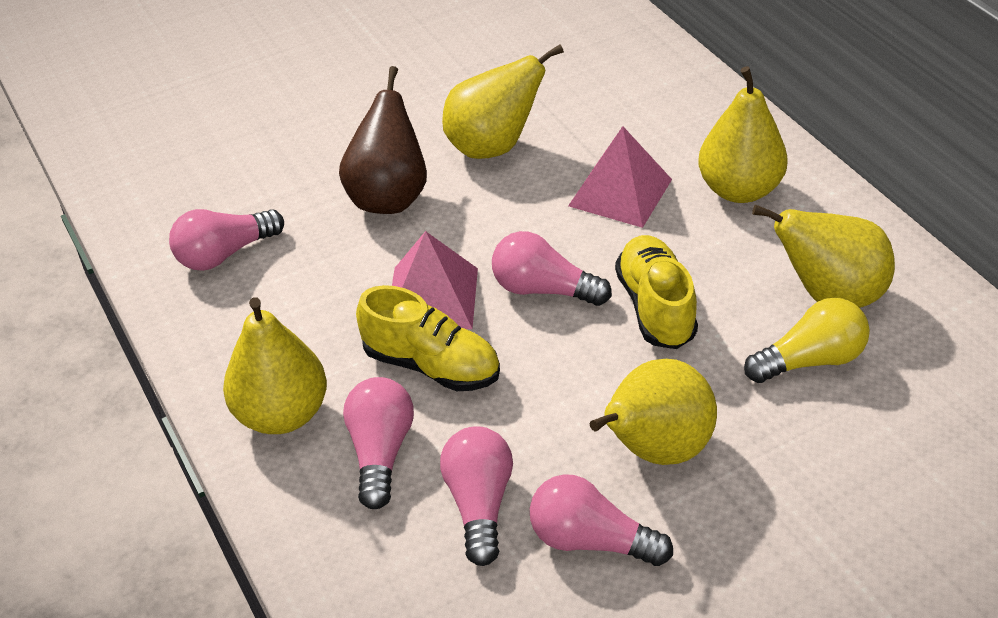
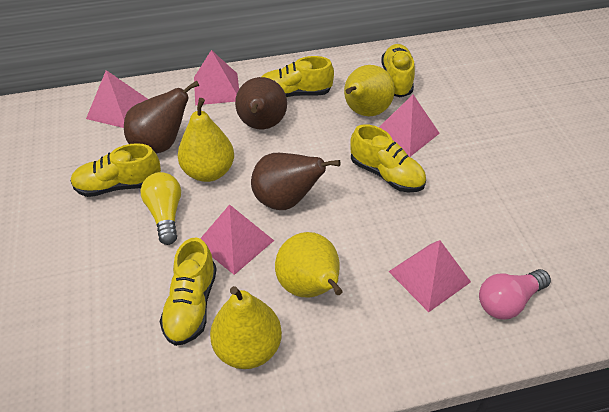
brown pear: 1 -> 3
pink light bulb: 5 -> 1
pink pyramid: 2 -> 5
yellow pear: 5 -> 4
yellow shoe: 2 -> 5

